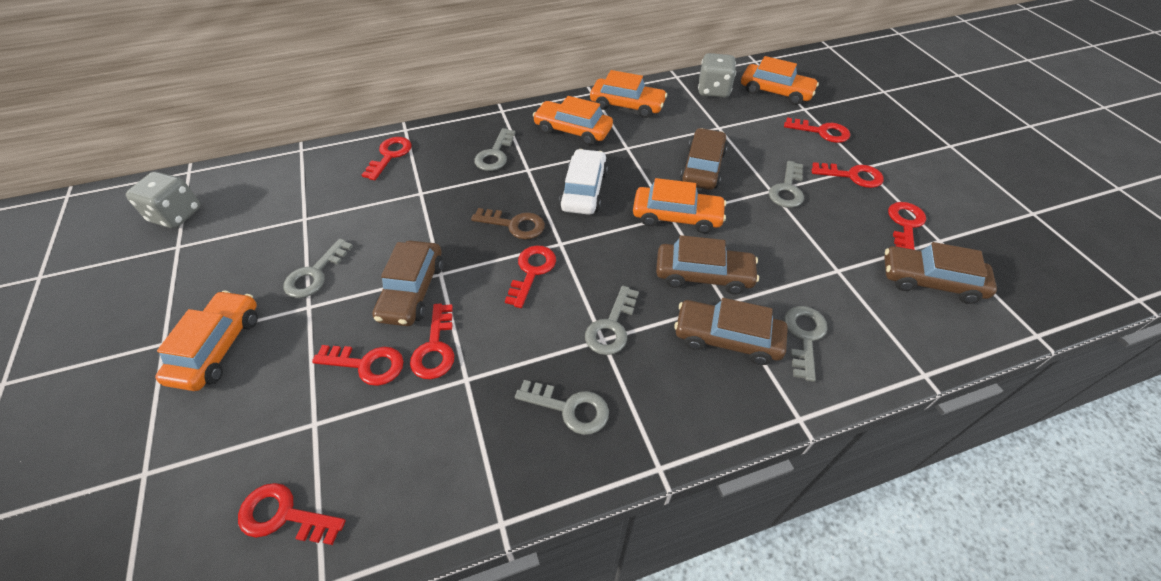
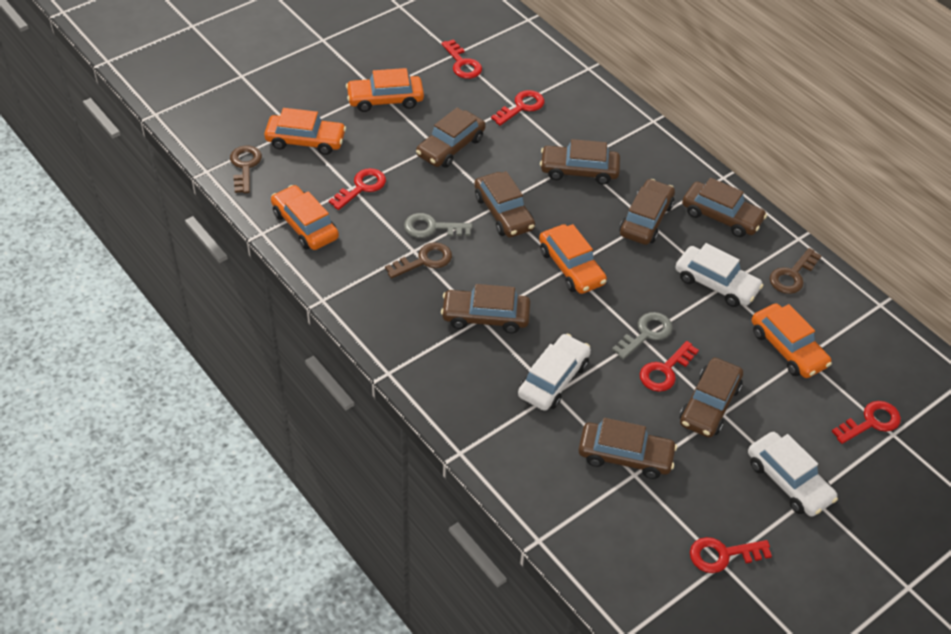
brown car: 5 -> 8
brown key: 1 -> 3
grey dice: 2 -> 0
grey key: 6 -> 2
red key: 8 -> 6
white car: 1 -> 3

